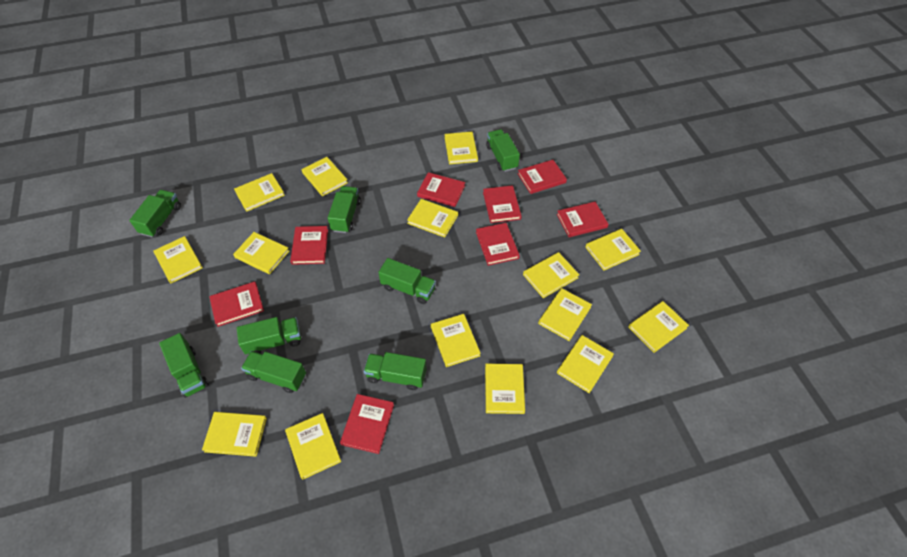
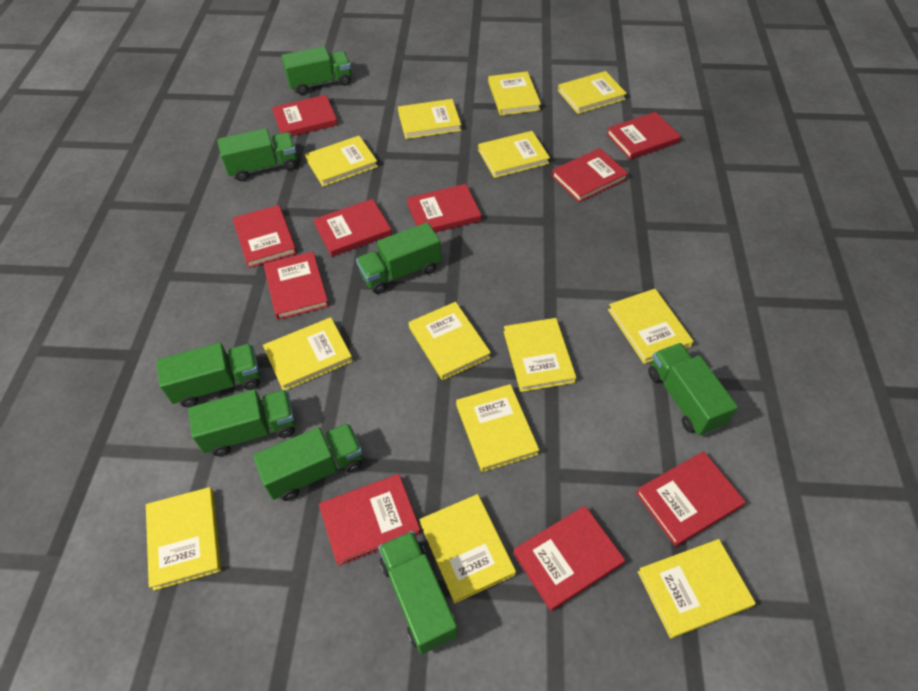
red book: 8 -> 10
yellow book: 15 -> 13

